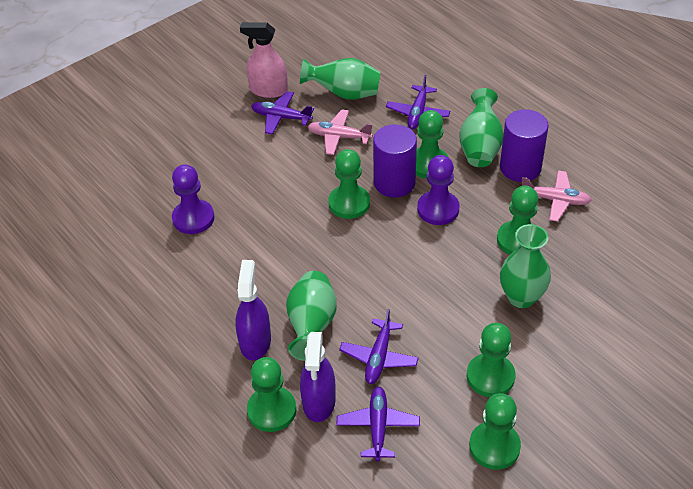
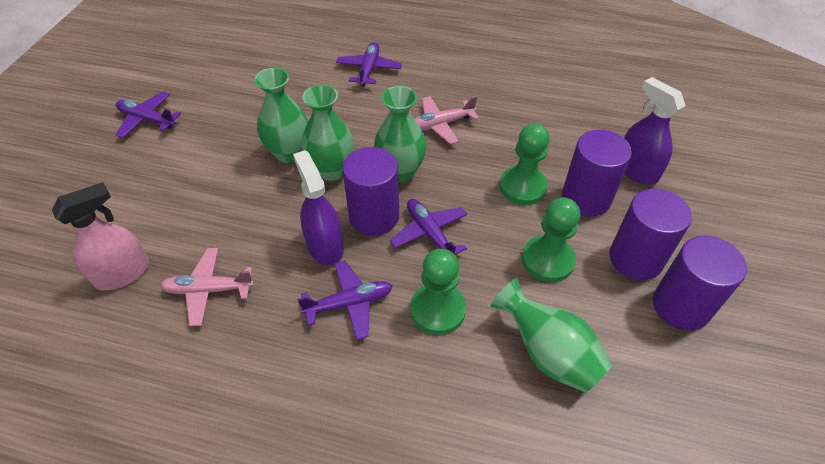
green pawn: 6 -> 3
purple cylinder: 2 -> 4
purple pawn: 2 -> 0

